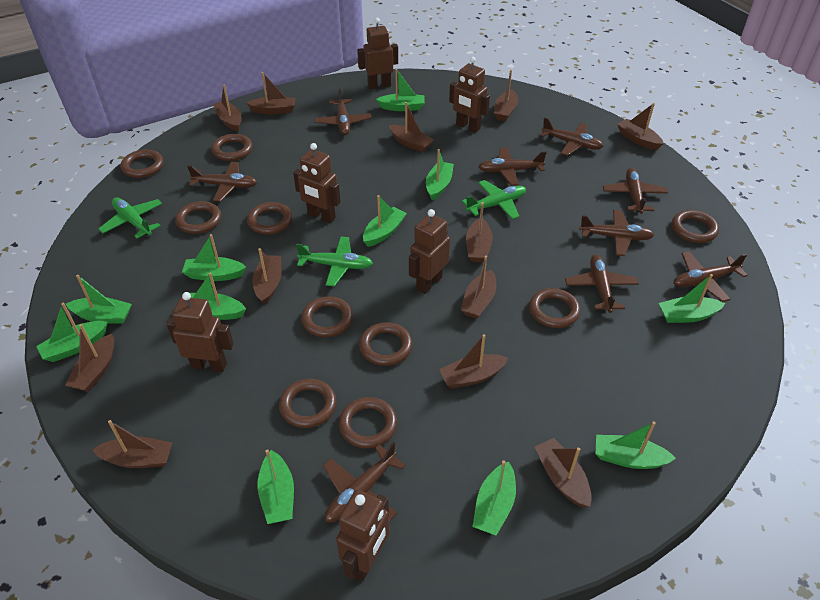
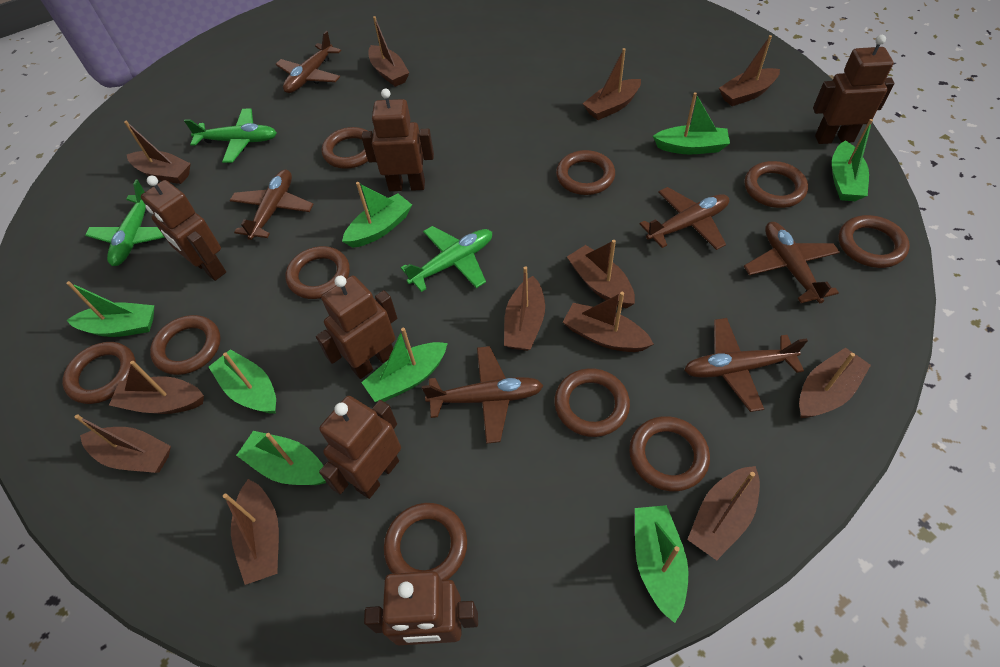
brown plane: 9 -> 6
green boat: 11 -> 8

